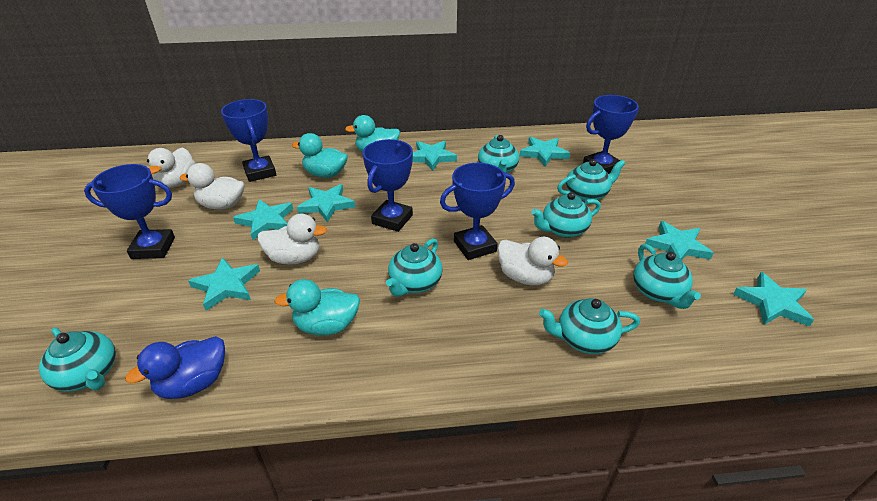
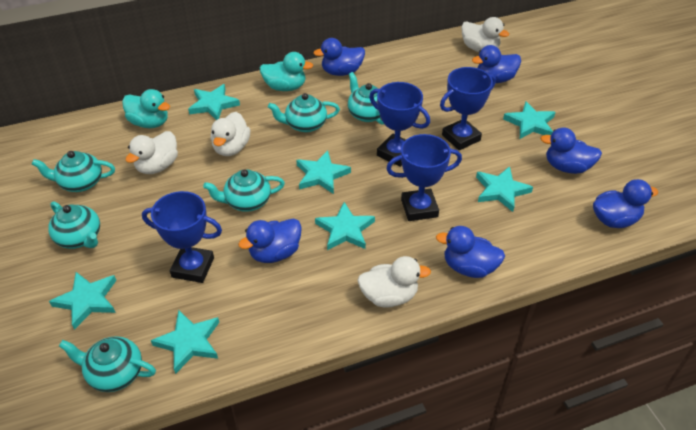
blue duck: 1 -> 6
blue trophy: 5 -> 4
turquoise duck: 3 -> 2
turquoise teapot: 7 -> 6

